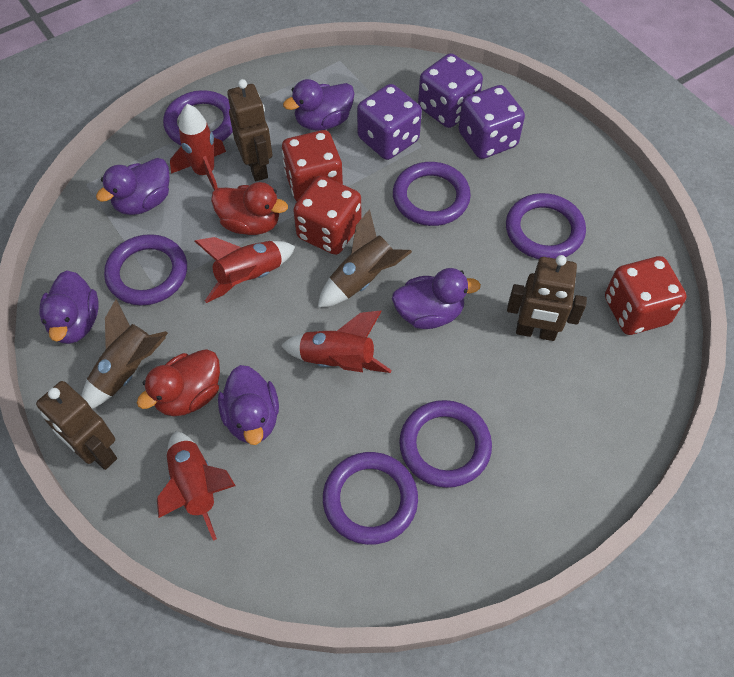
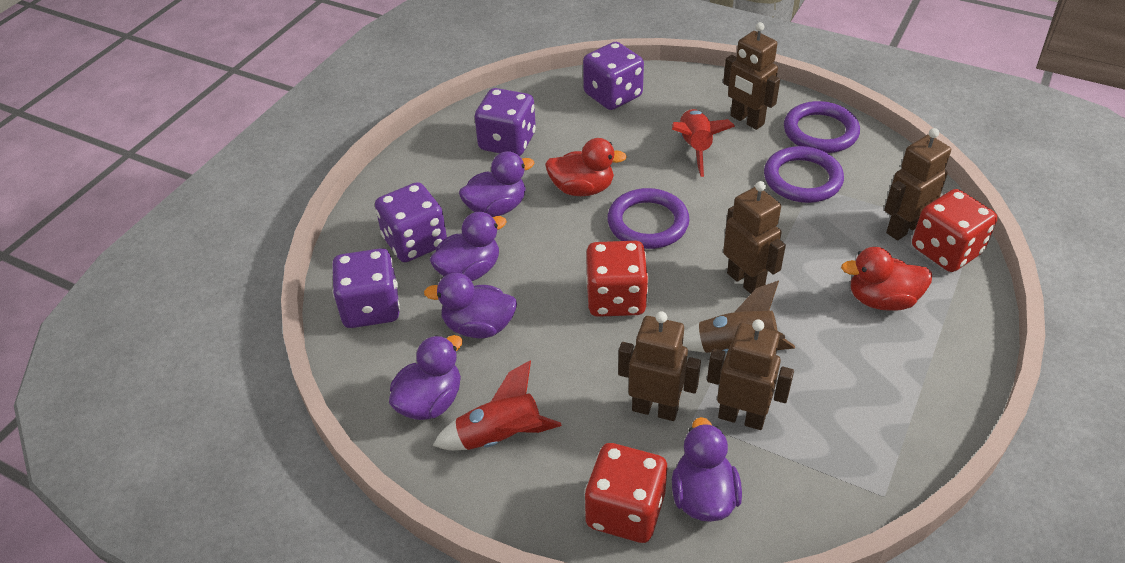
brown robot: 3 -> 5
brown rocket: 2 -> 1
purple dice: 3 -> 4
purple ring: 6 -> 3
red rocket: 4 -> 2

